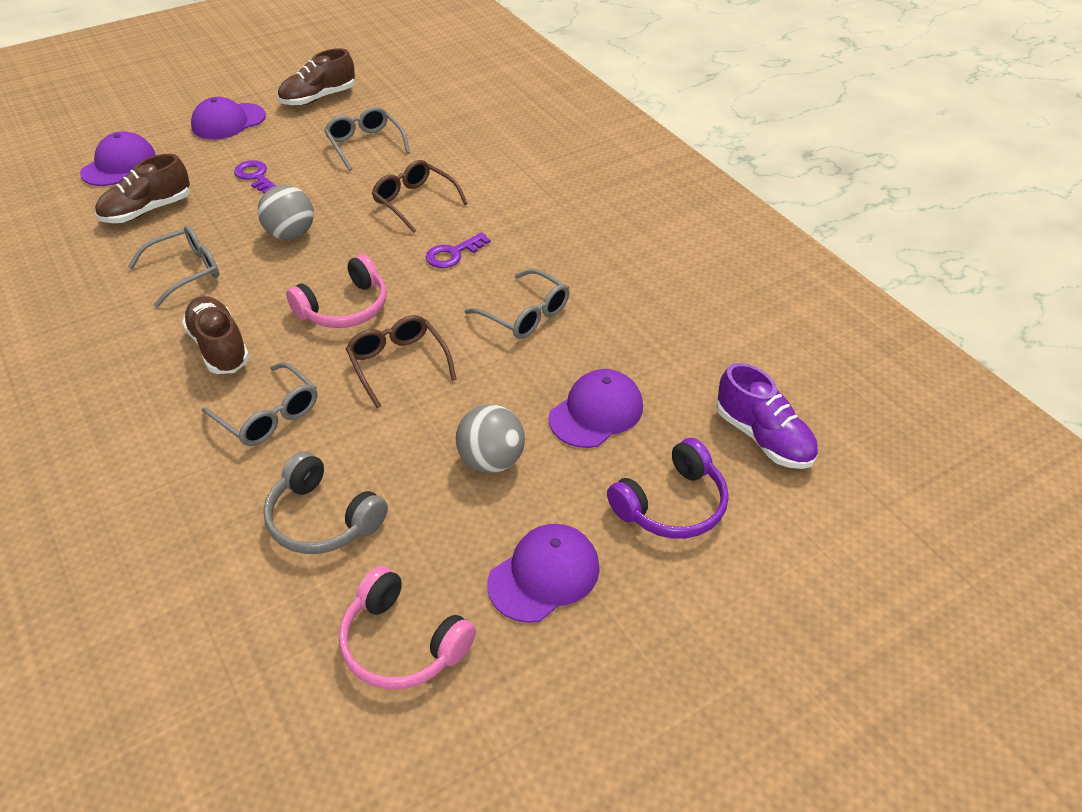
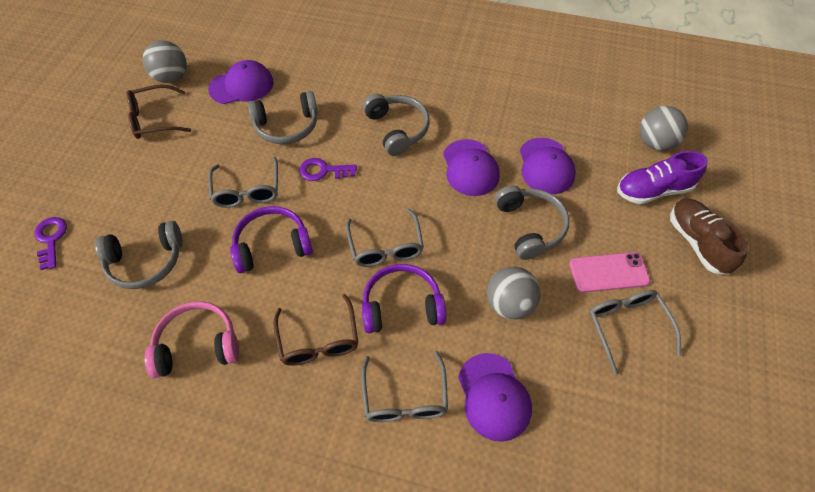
brown shoe: 3 -> 1
grey ball: 2 -> 3
grey headphones: 1 -> 4
pink headphones: 2 -> 1
pink phone: 0 -> 1
purple headphones: 1 -> 2

